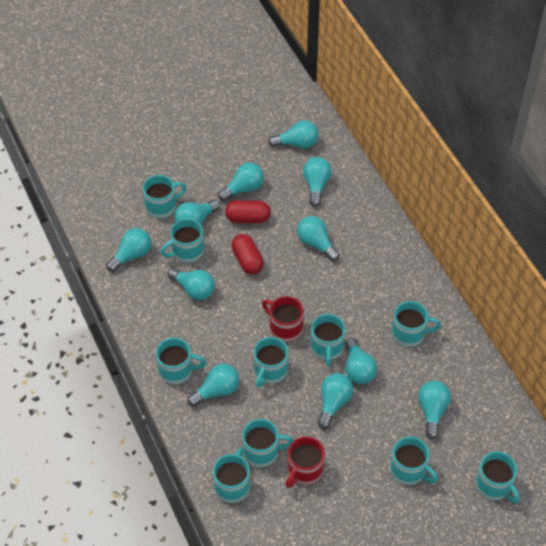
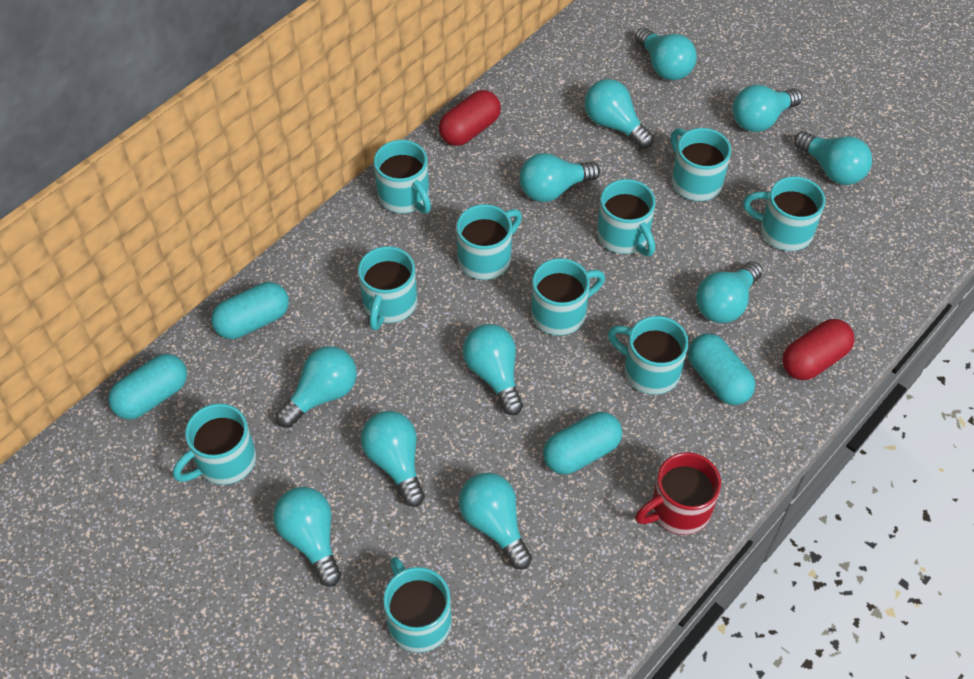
red mug: 2 -> 1
turquoise capsule: 0 -> 4

